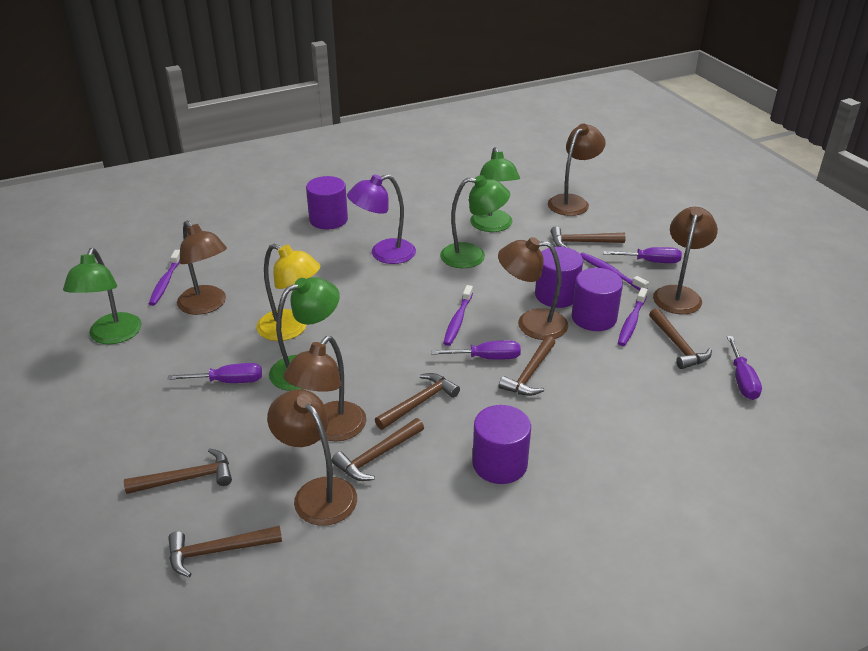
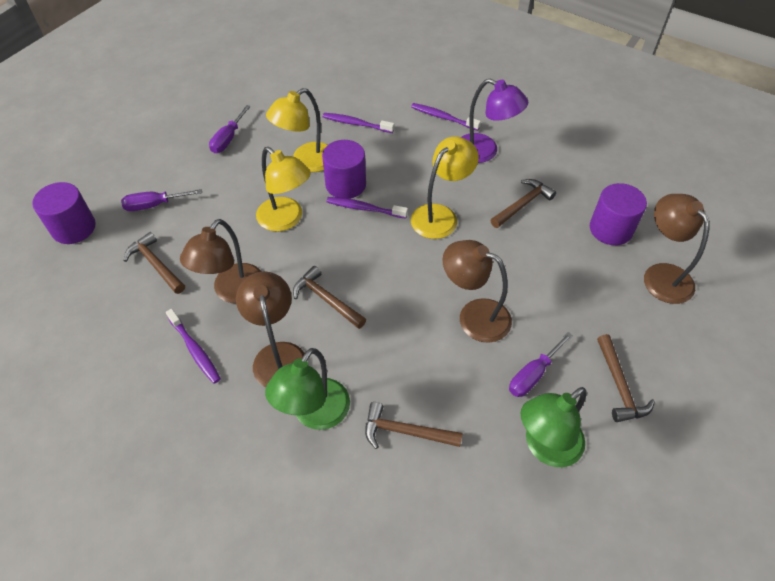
brown hammer: 7 -> 5
brown lamp: 6 -> 4
green lamp: 4 -> 2
purple cylinder: 4 -> 3
purple screwdriver: 4 -> 3
yellow lamp: 1 -> 3

